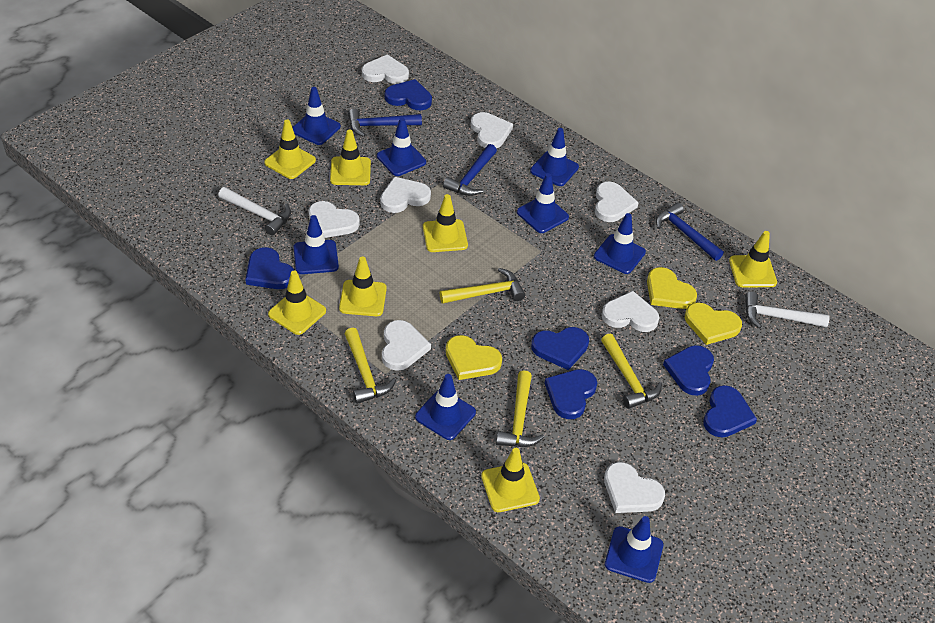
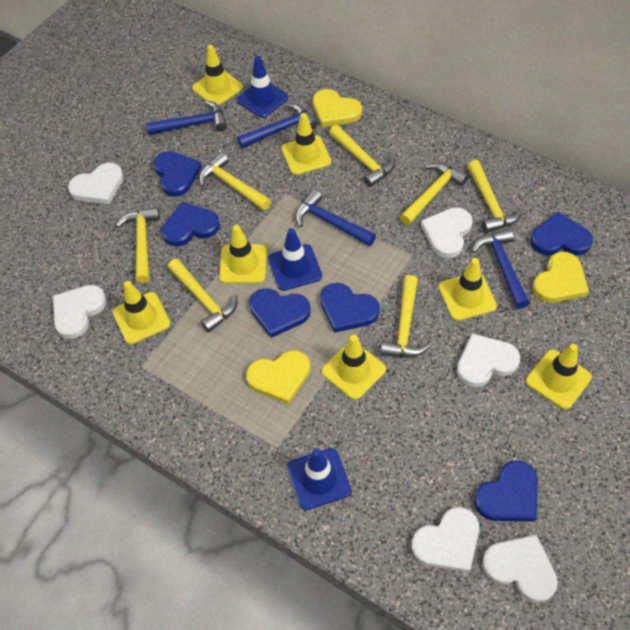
blue hammer: 3 -> 4
blue traffic cone: 8 -> 3
white hammer: 2 -> 0
white heart: 8 -> 6
yellow hammer: 4 -> 7

